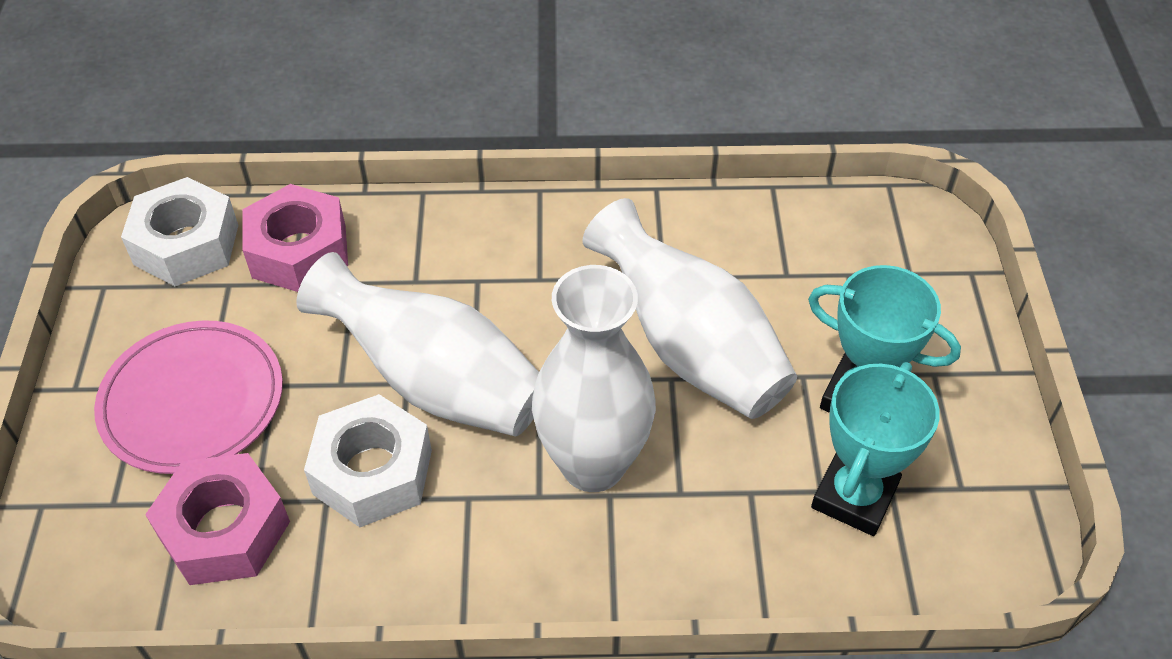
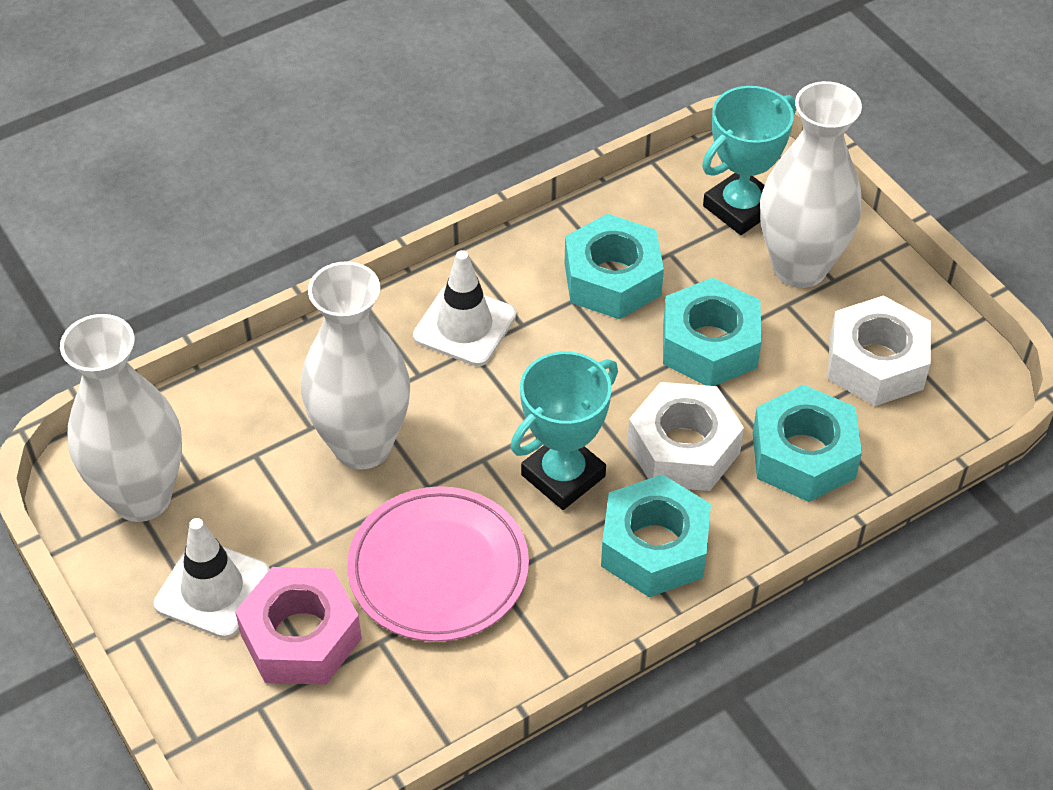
pink nut: 2 -> 1
turquoise nut: 0 -> 4
white traffic cone: 0 -> 2

